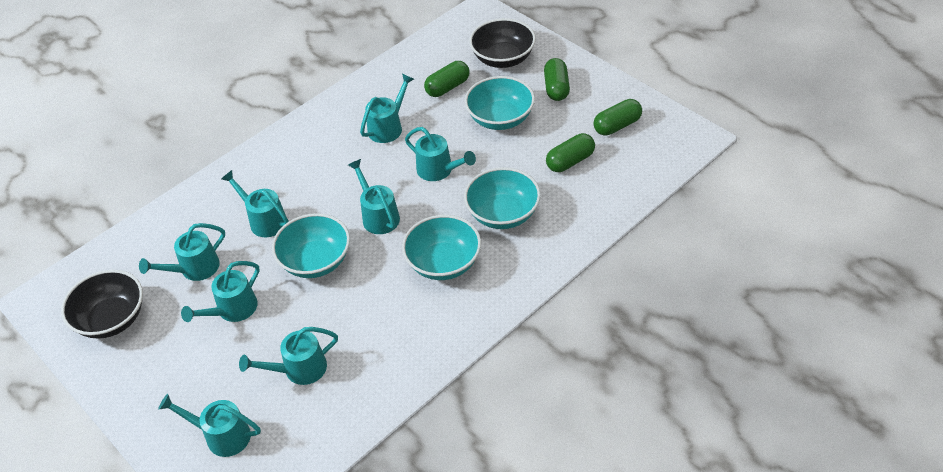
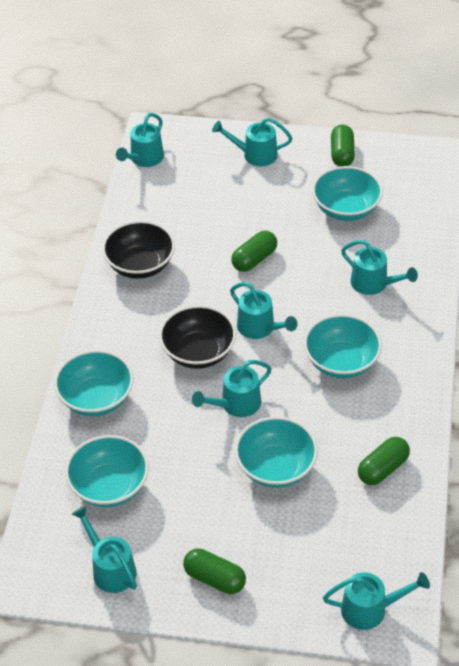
turquoise bowl: 4 -> 5
turquoise watering can: 8 -> 7

